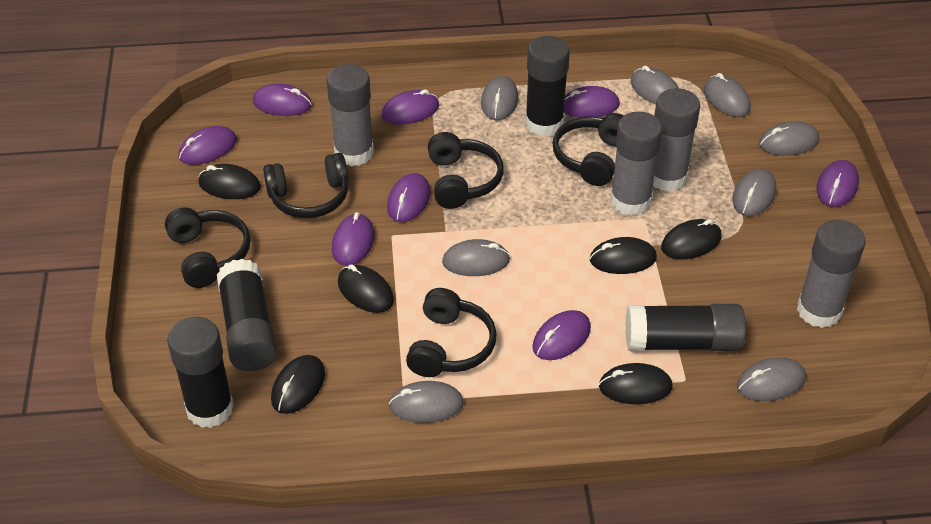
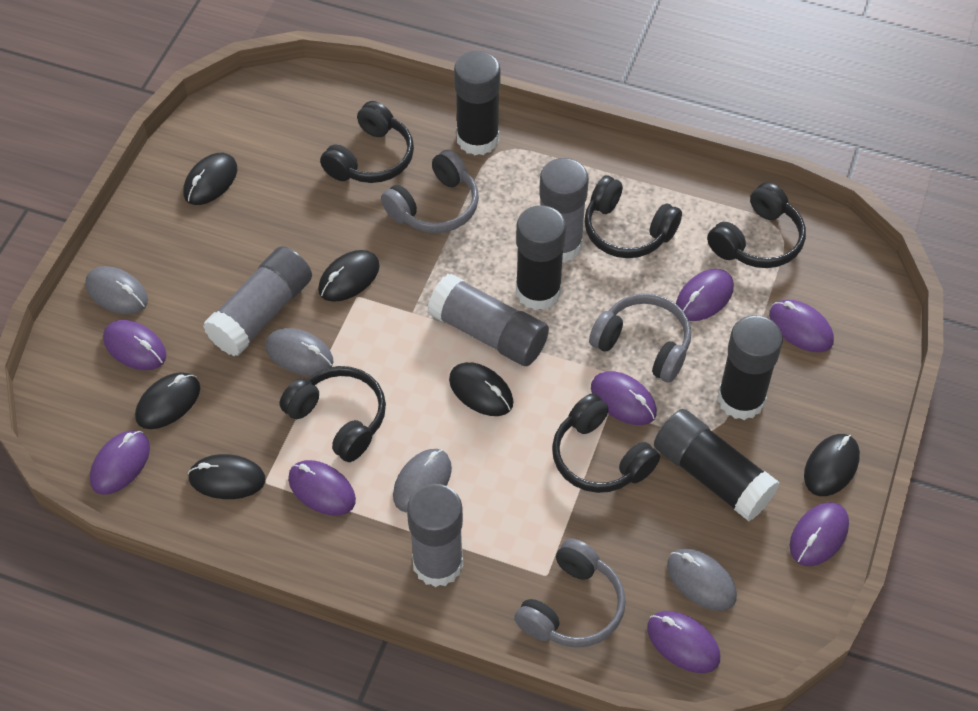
grey headphones: 0 -> 3
grey mouse: 8 -> 4

